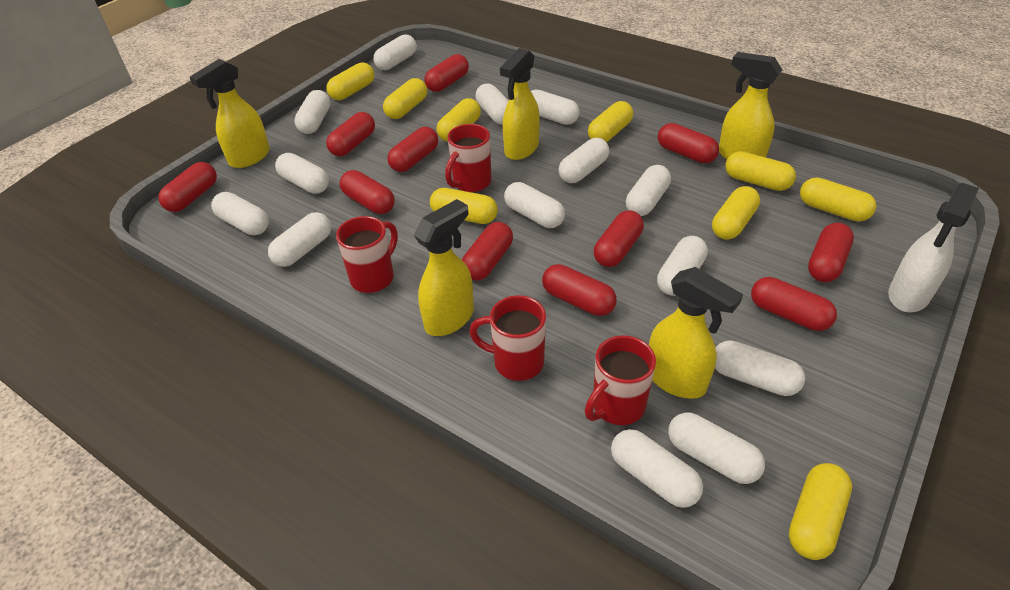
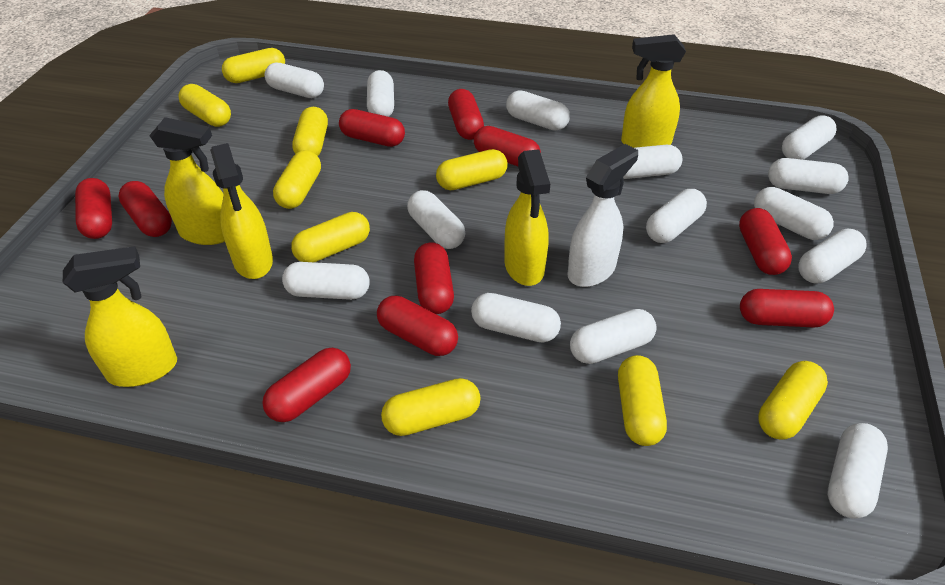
red capsule: 11 -> 10
red mug: 4 -> 0

